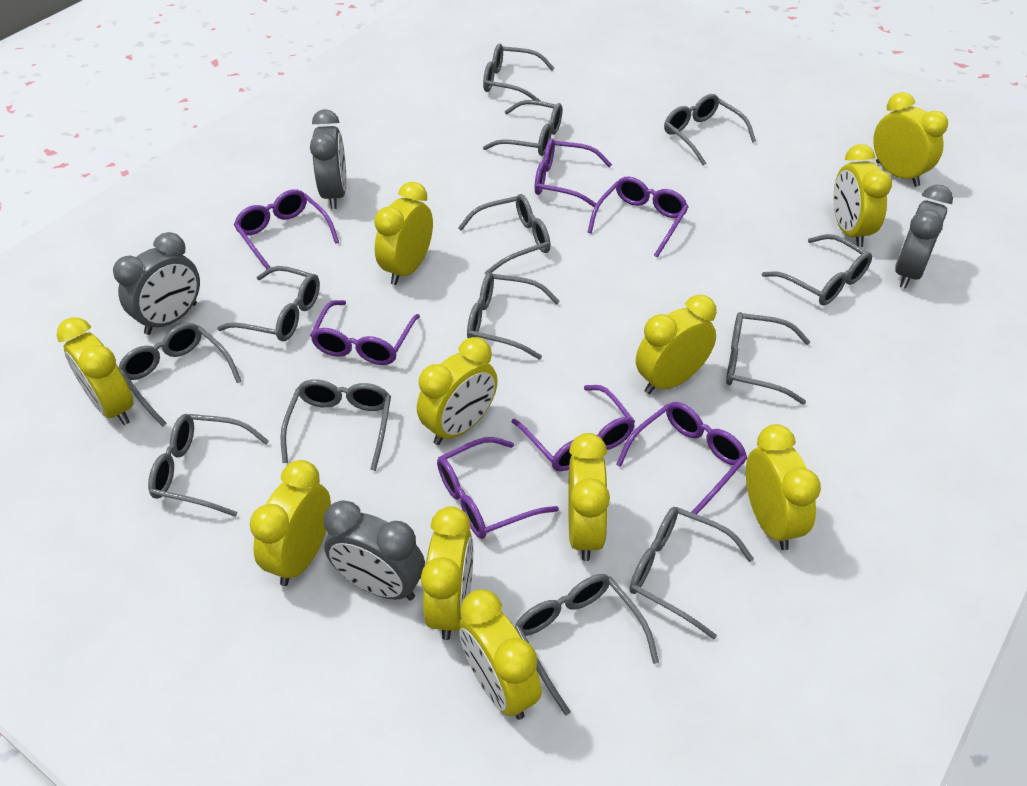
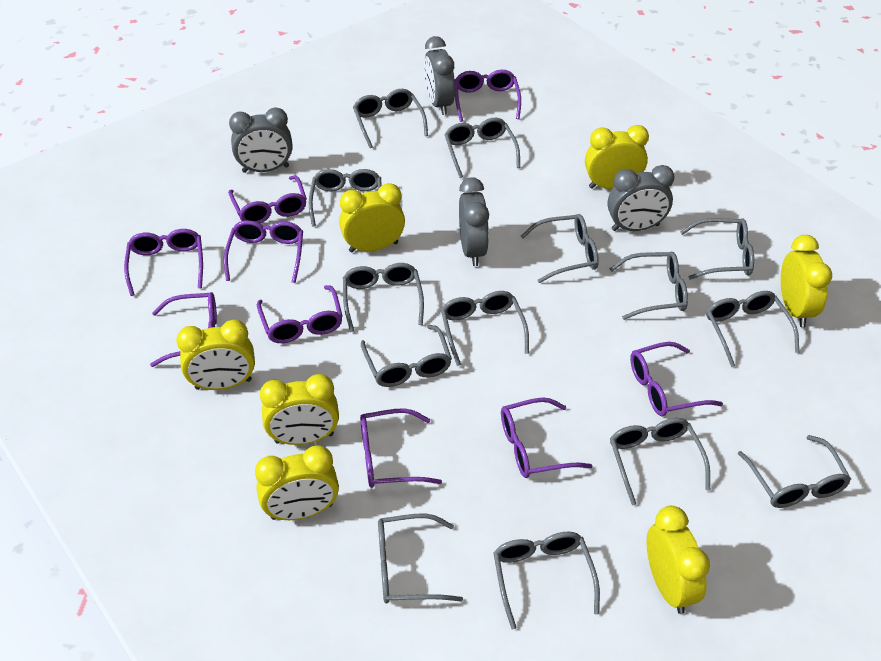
grey glasses: 13 -> 14
purple glasses: 7 -> 9
yellow clock: 11 -> 7

